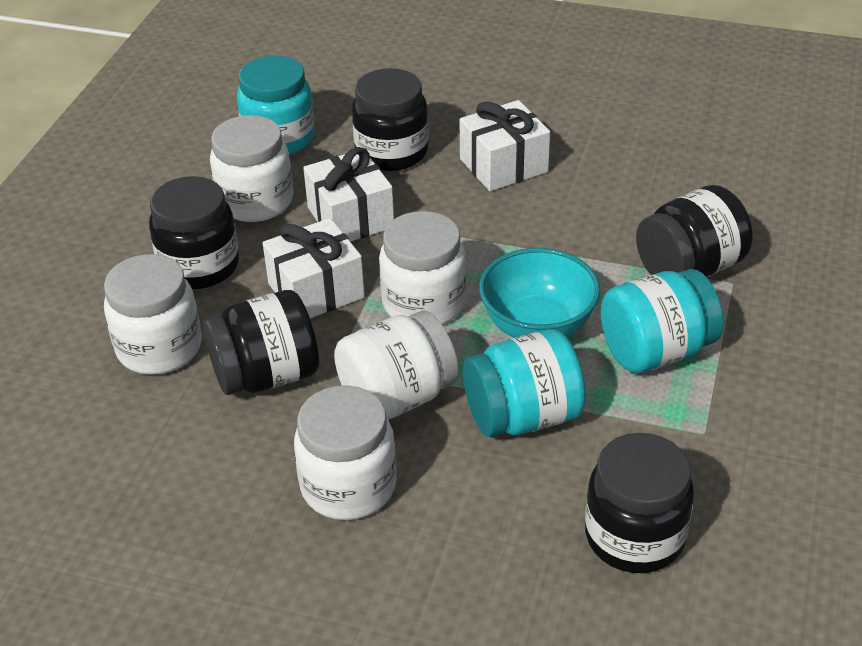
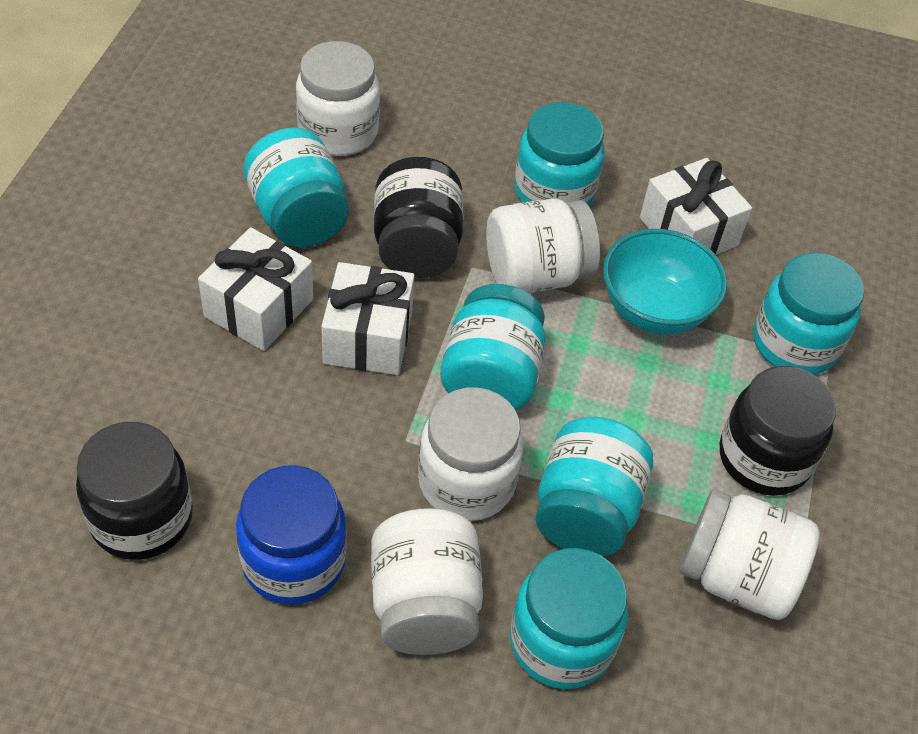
black jar: 5 -> 3
blue jar: 0 -> 1
turquoise jar: 3 -> 6

